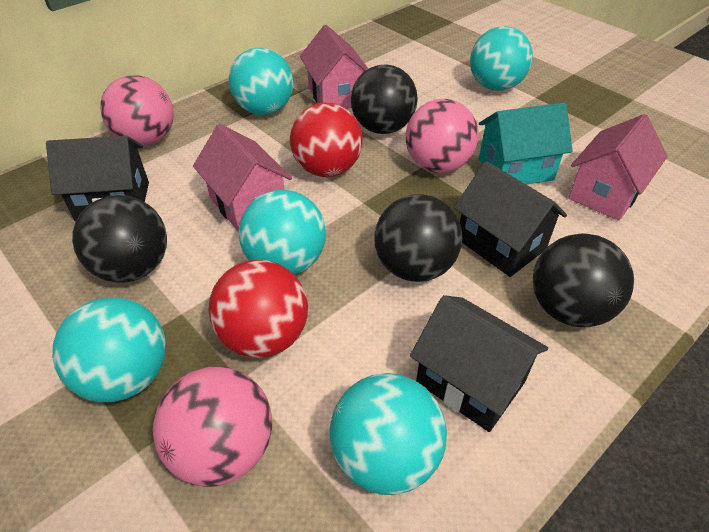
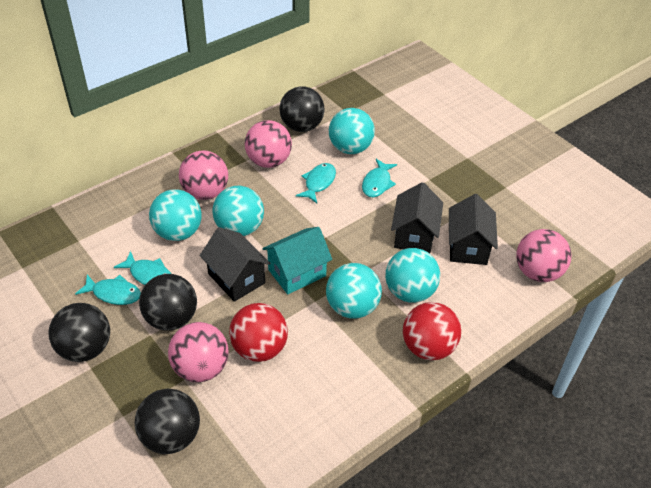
pink ball: 3 -> 4
pink house: 3 -> 0
turquoise fish: 0 -> 4

